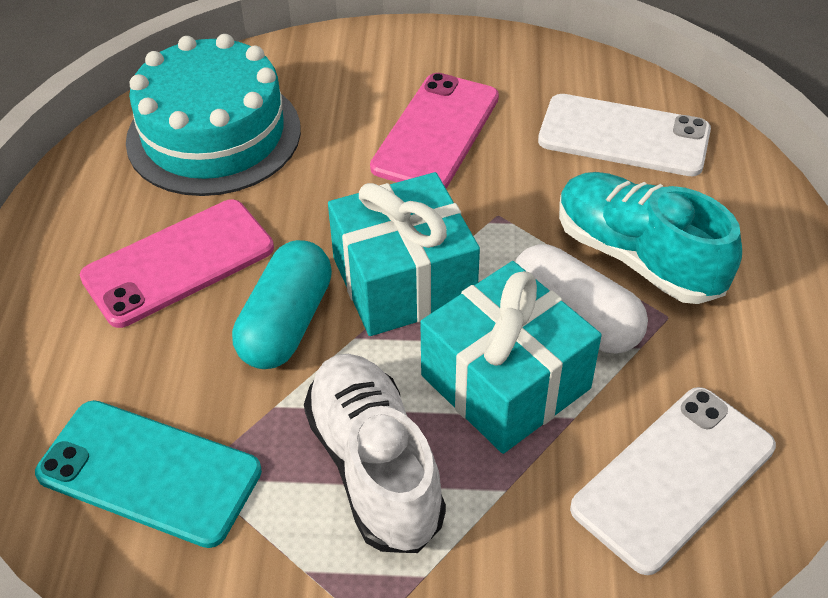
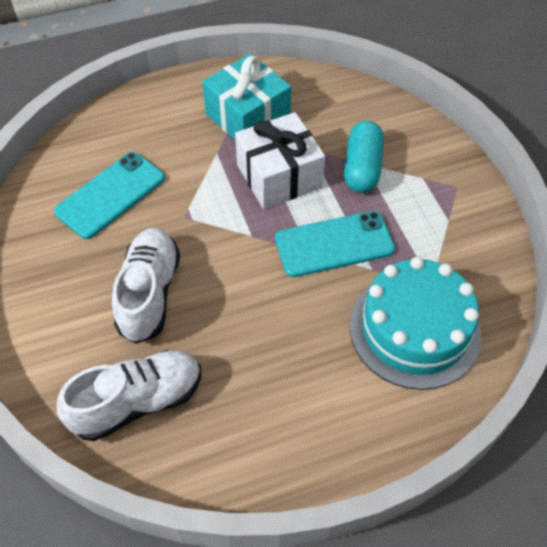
pink phone: 2 -> 0
turquoise gift: 2 -> 1
turquoise phone: 1 -> 2
turquoise shoe: 1 -> 0
white capsule: 1 -> 0
white gift: 0 -> 1
white phone: 2 -> 0
white shoe: 1 -> 2

